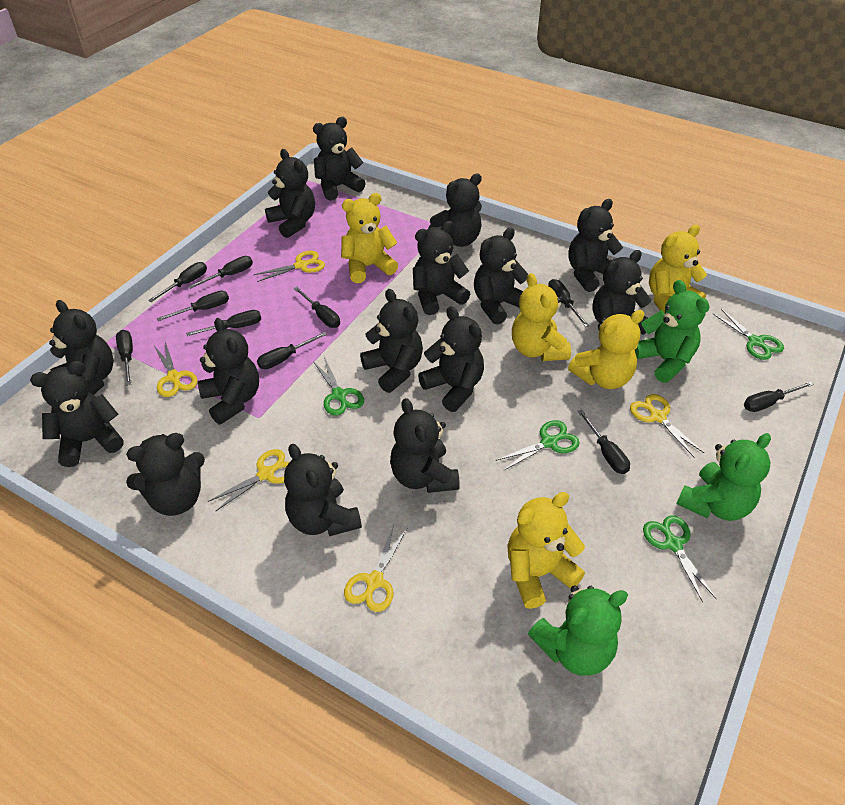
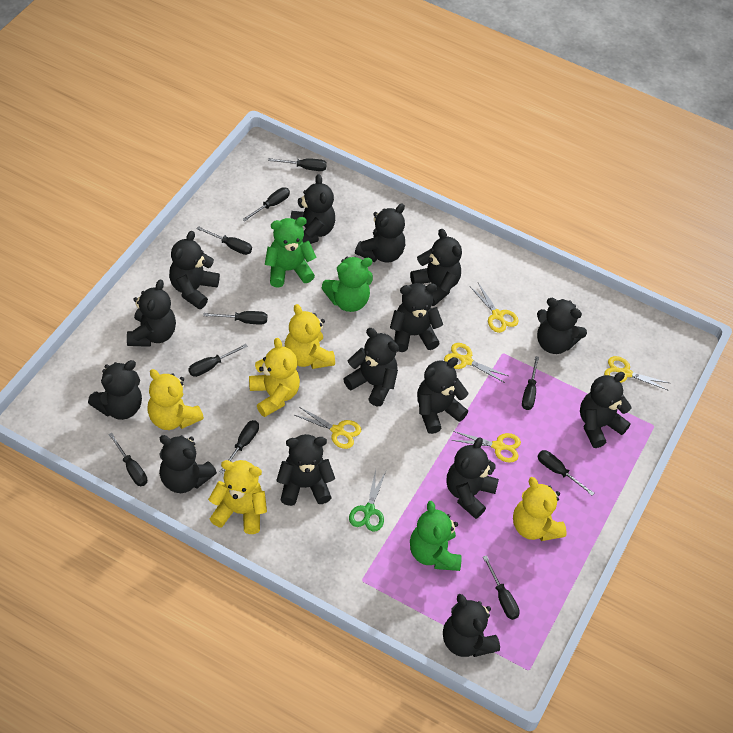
green scissors: 4 -> 1

